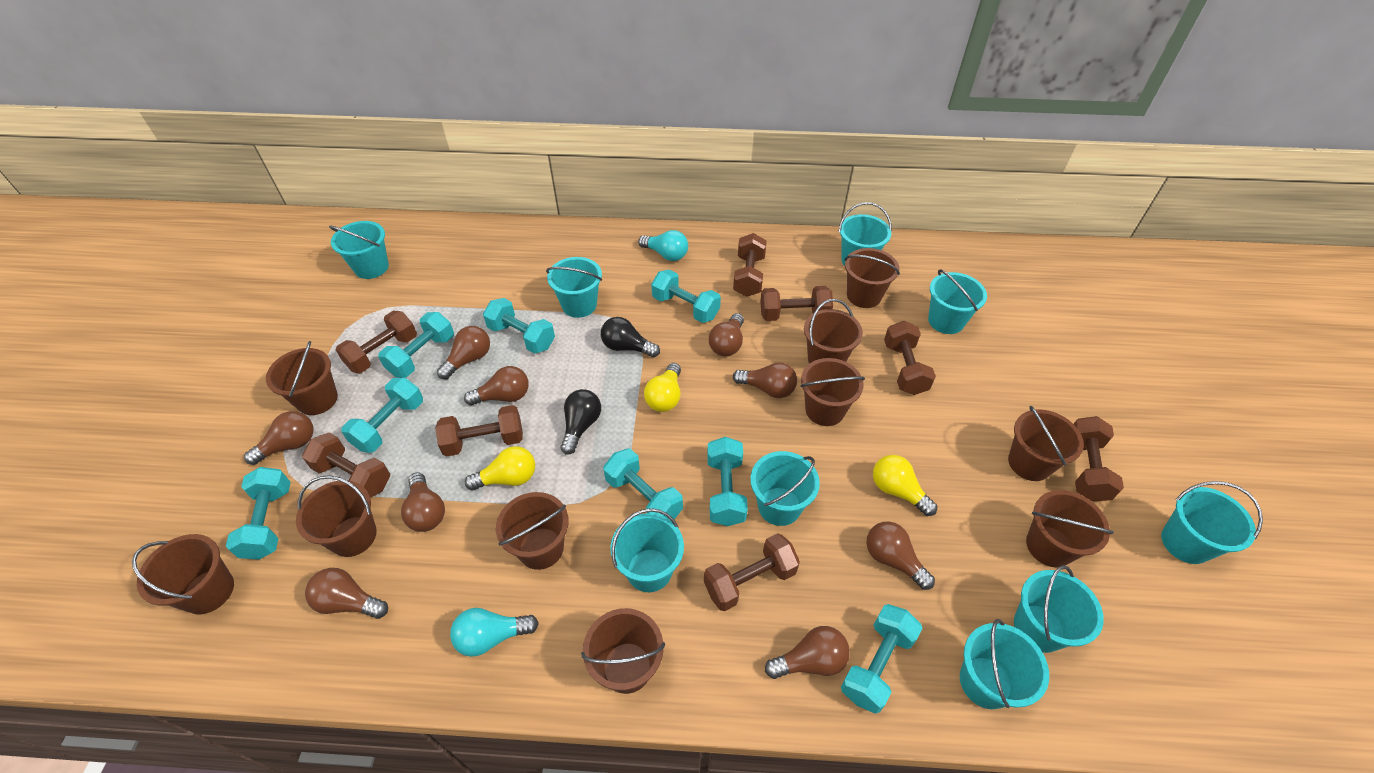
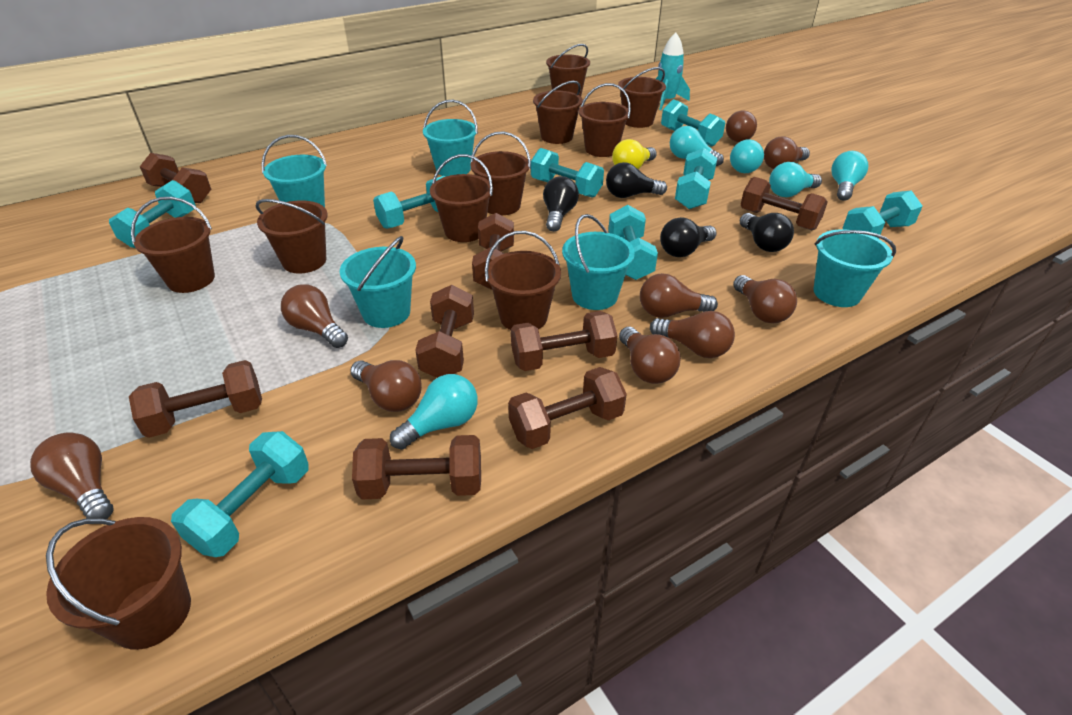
black light bulb: 2 -> 4
turquoise bucket: 9 -> 5
turquoise light bulb: 2 -> 5
turquoise rocket: 0 -> 1
yellow light bulb: 3 -> 1

